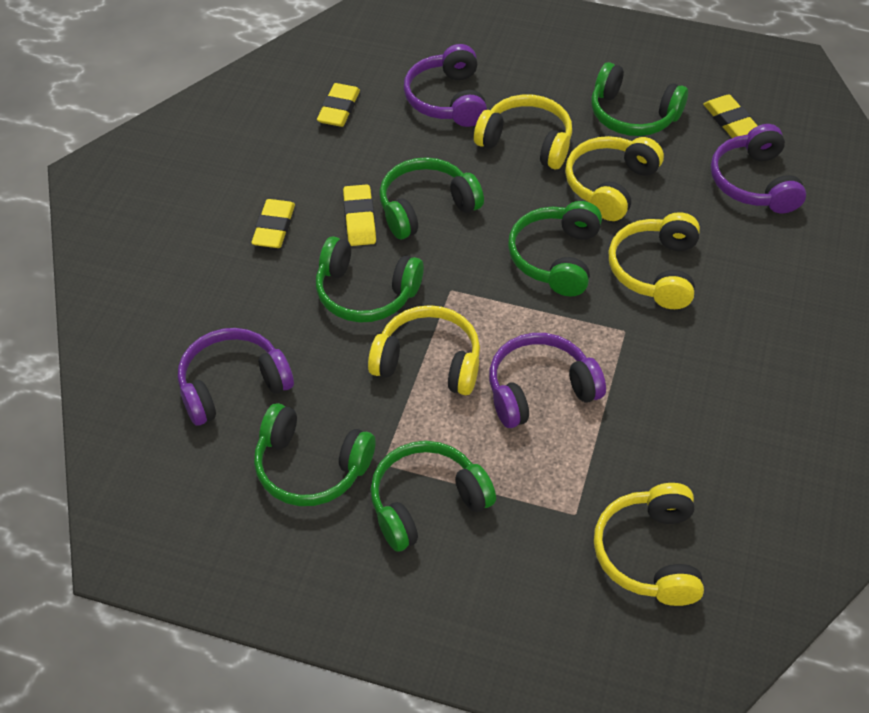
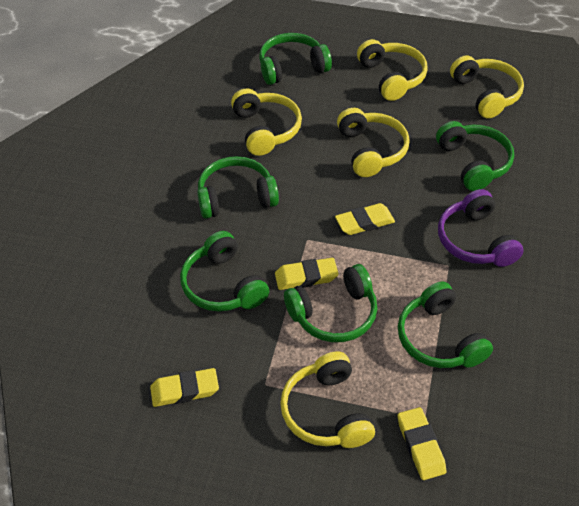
purple headphones: 4 -> 1

